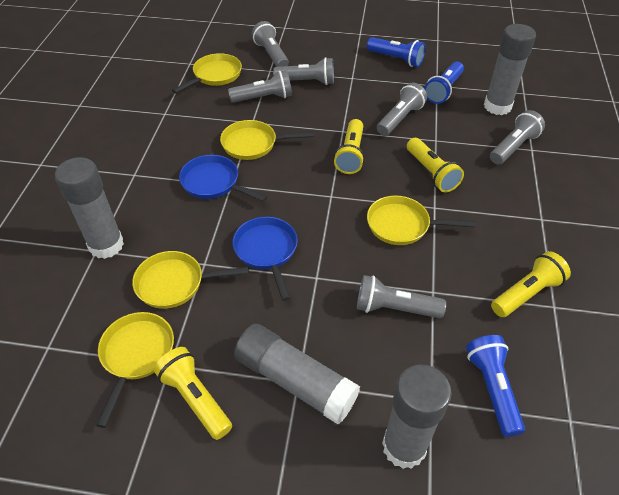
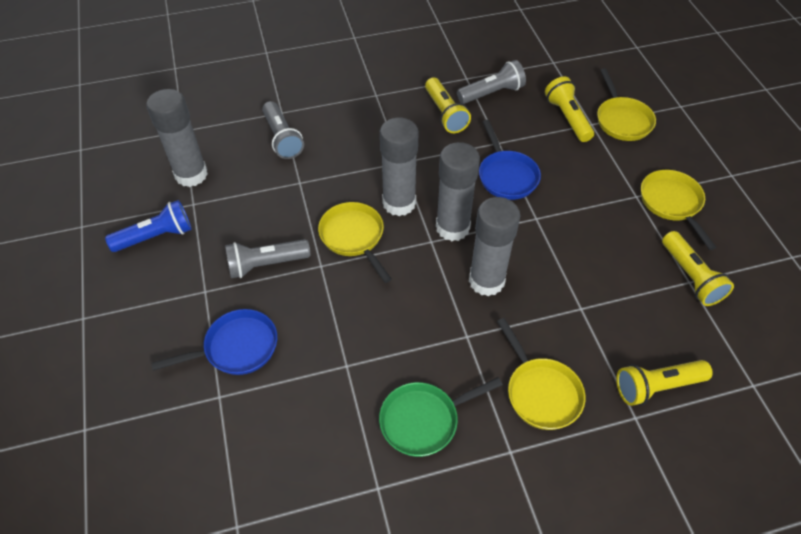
blue flashlight: 3 -> 1
green pan: 0 -> 1
grey flashlight: 6 -> 3
yellow pan: 5 -> 4

